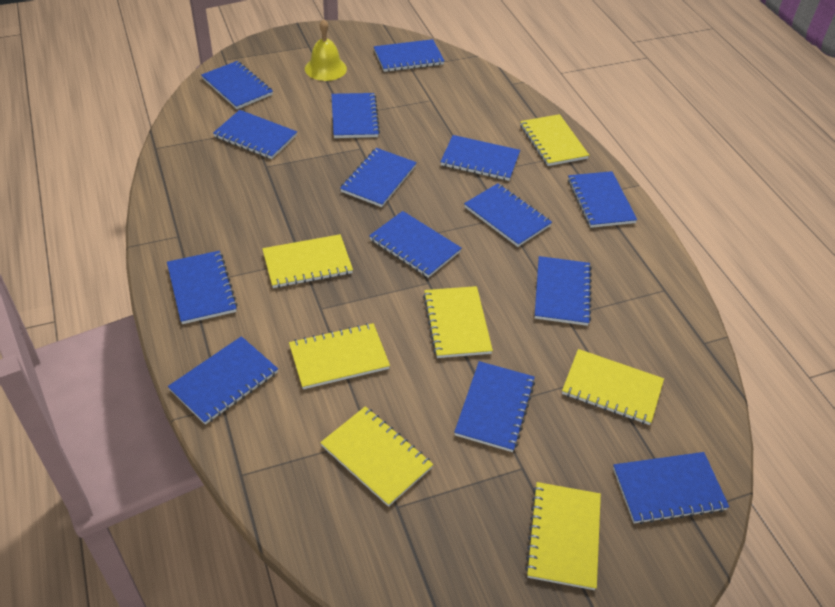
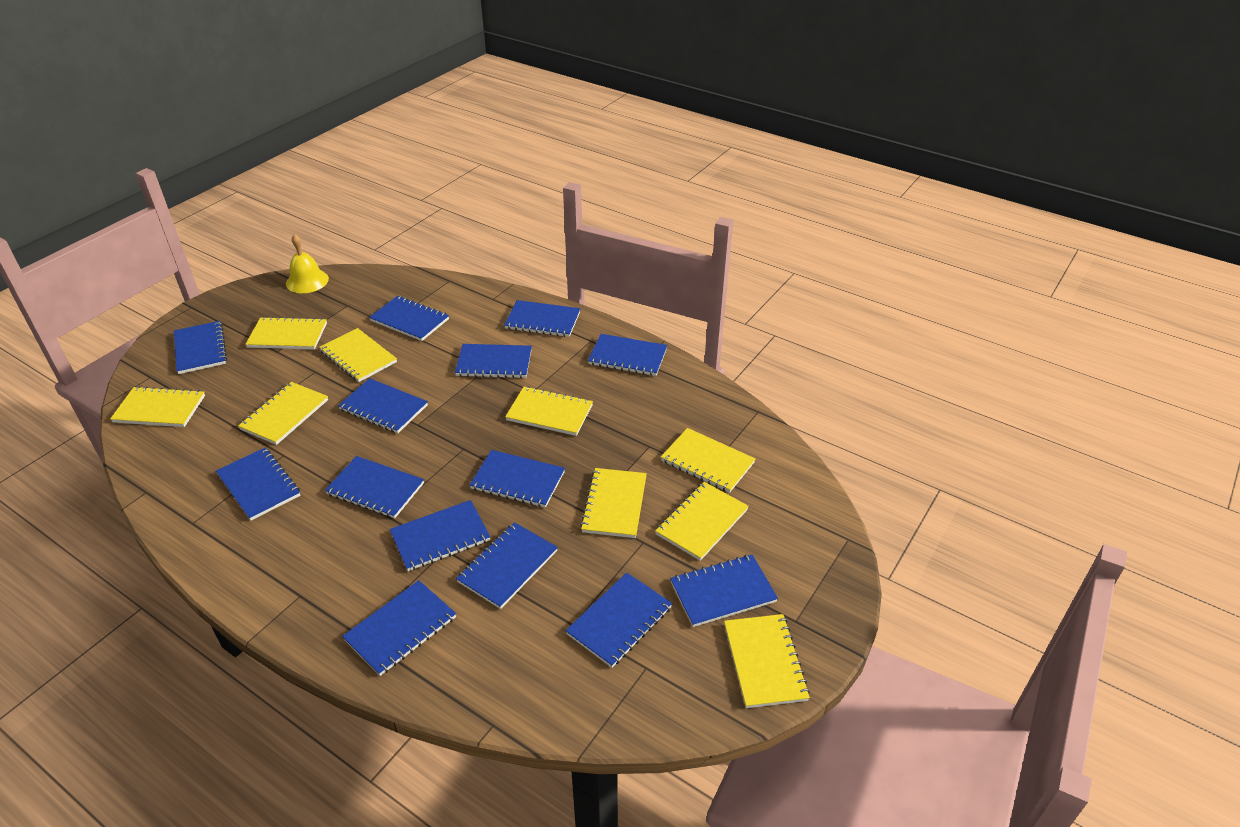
yellow notebook: 7 -> 9

